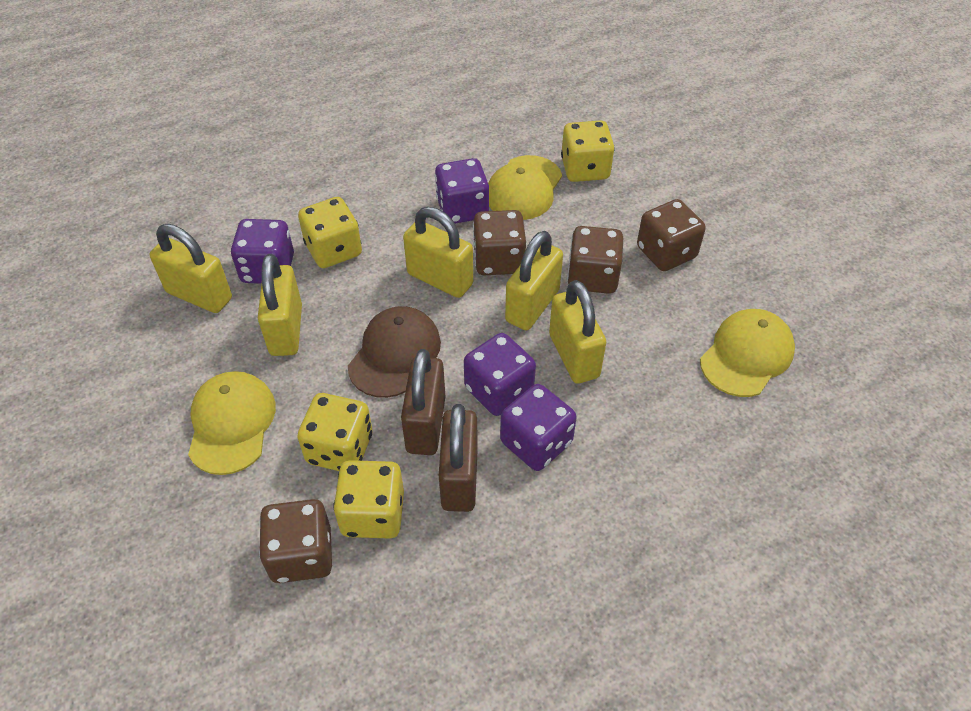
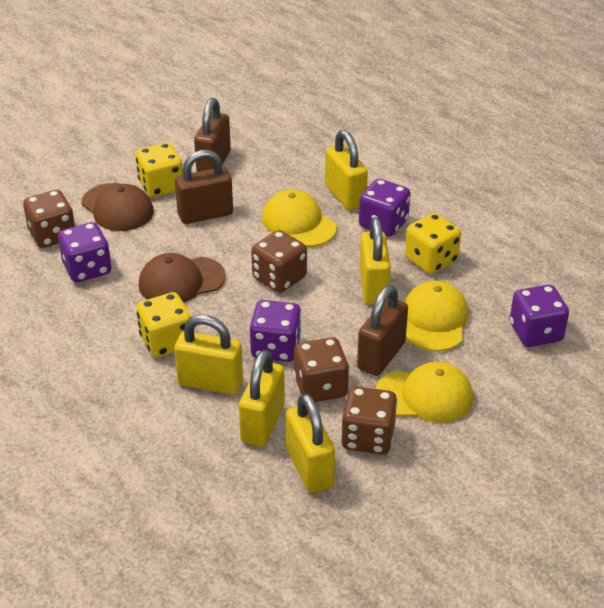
brown cap: 1 -> 2
brown padlock: 2 -> 3
yellow dice: 4 -> 3

